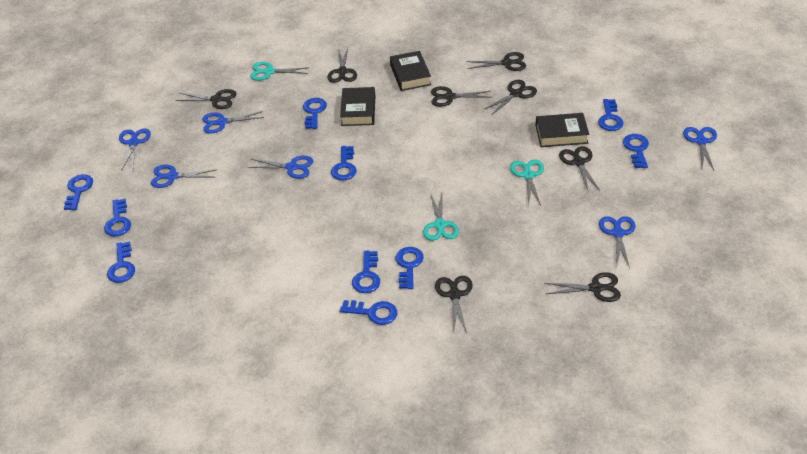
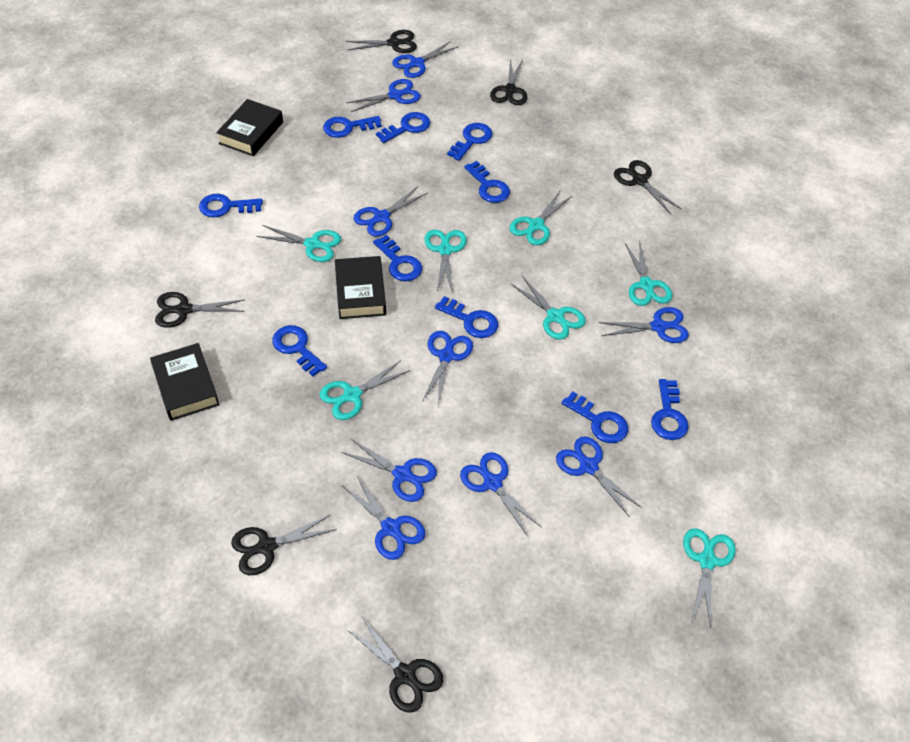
black scissors: 8 -> 6
blue scissors: 6 -> 9
turquoise scissors: 3 -> 7

